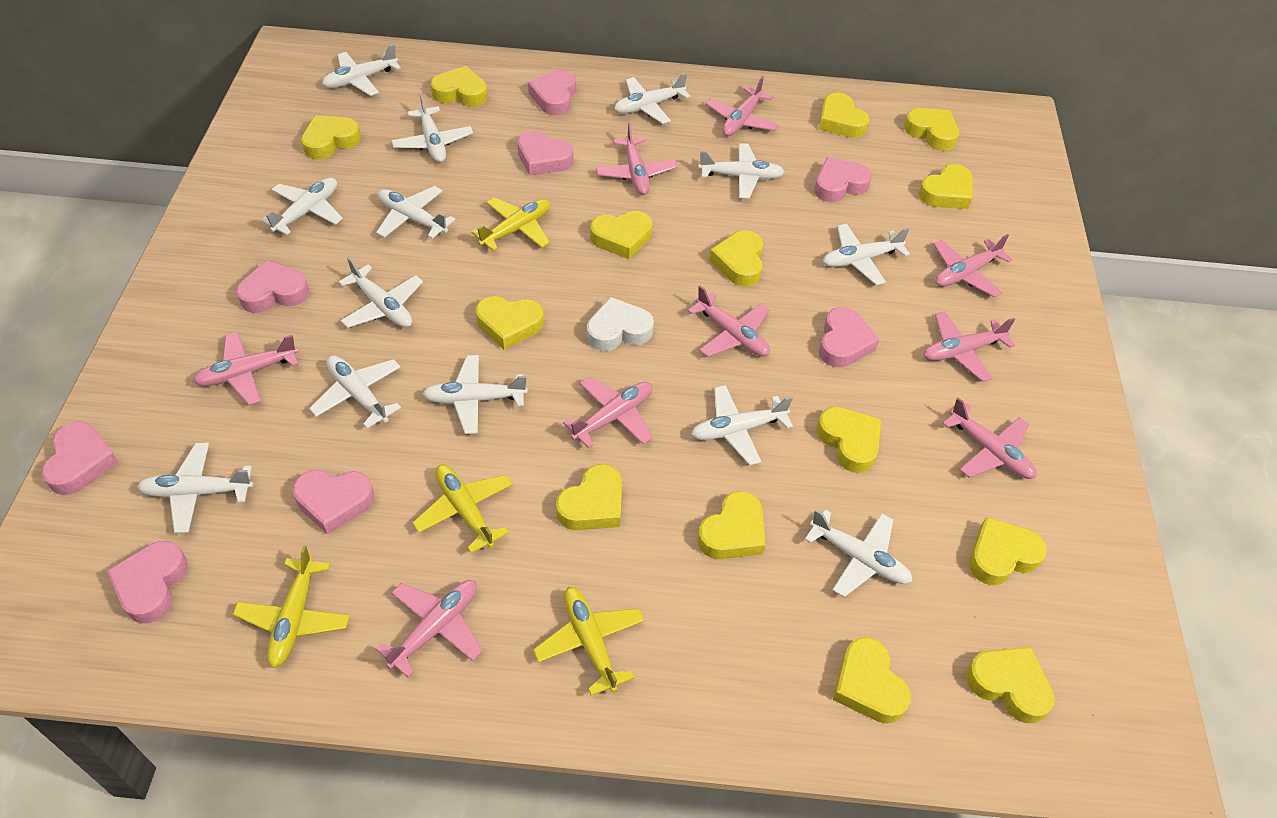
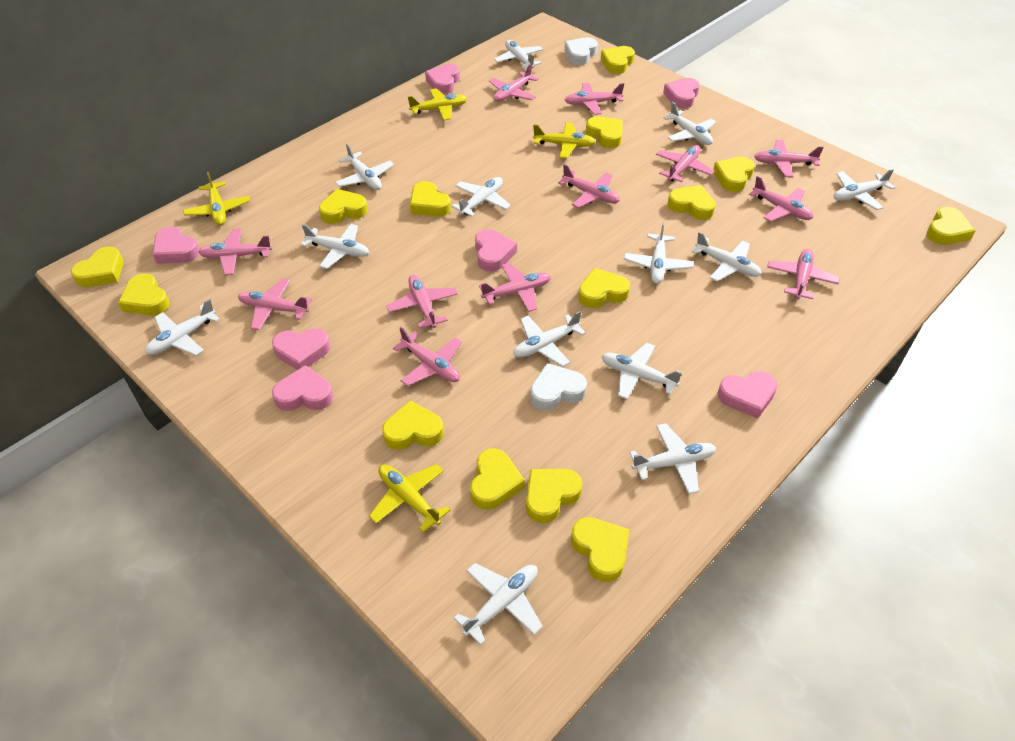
pink heart: 8 -> 7
pink plane: 9 -> 12
white heart: 1 -> 2

